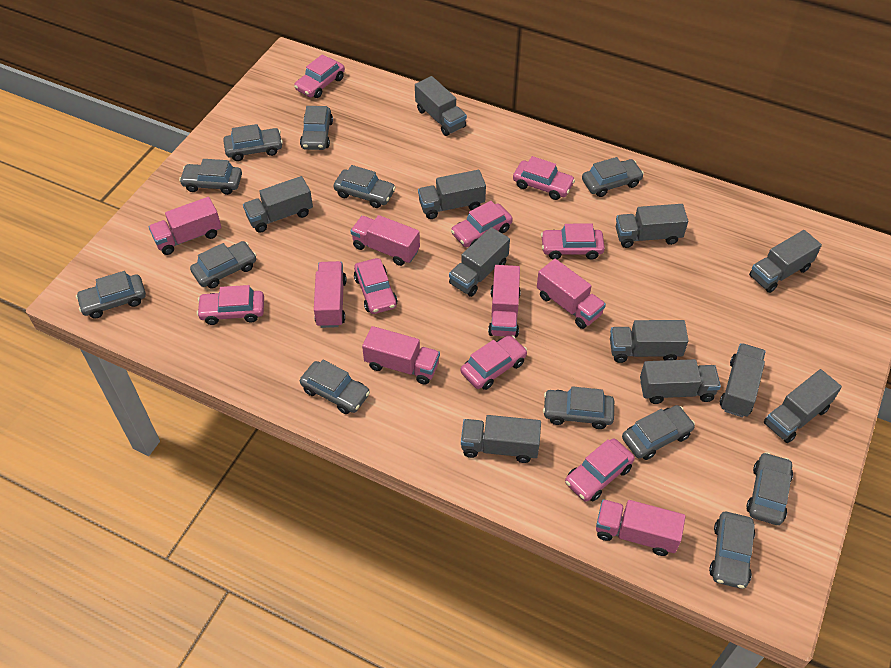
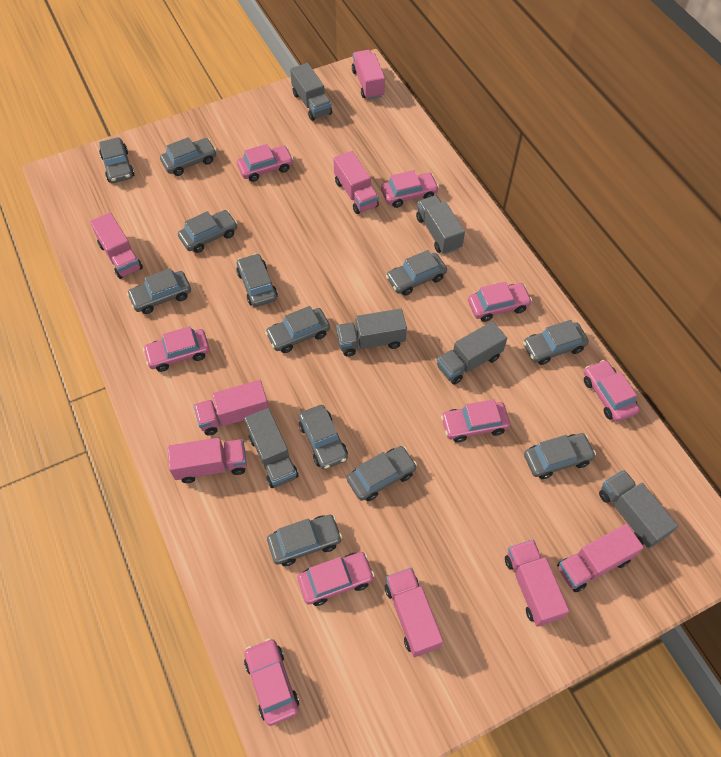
grey truck: 11 -> 6
pink truck: 7 -> 8

